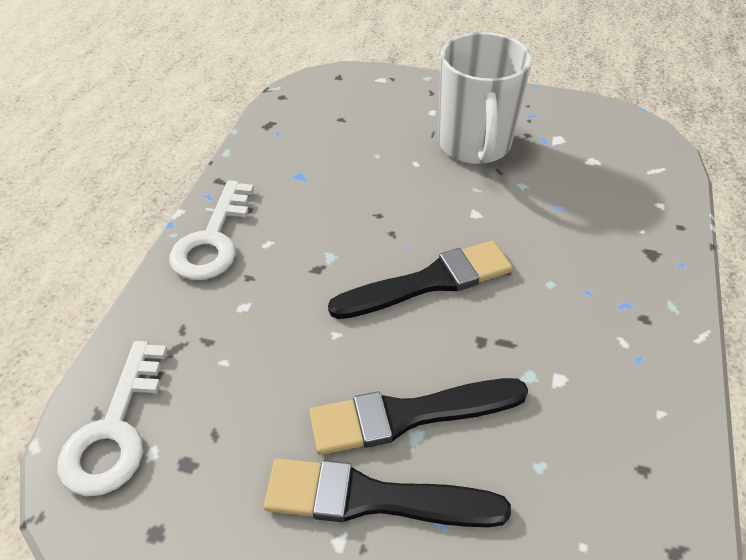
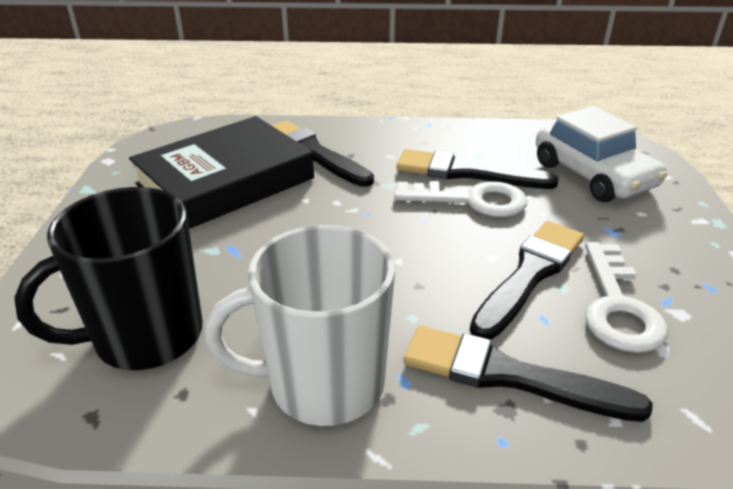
black book: 0 -> 1
black brush: 3 -> 4
black mug: 0 -> 1
white car: 0 -> 1

